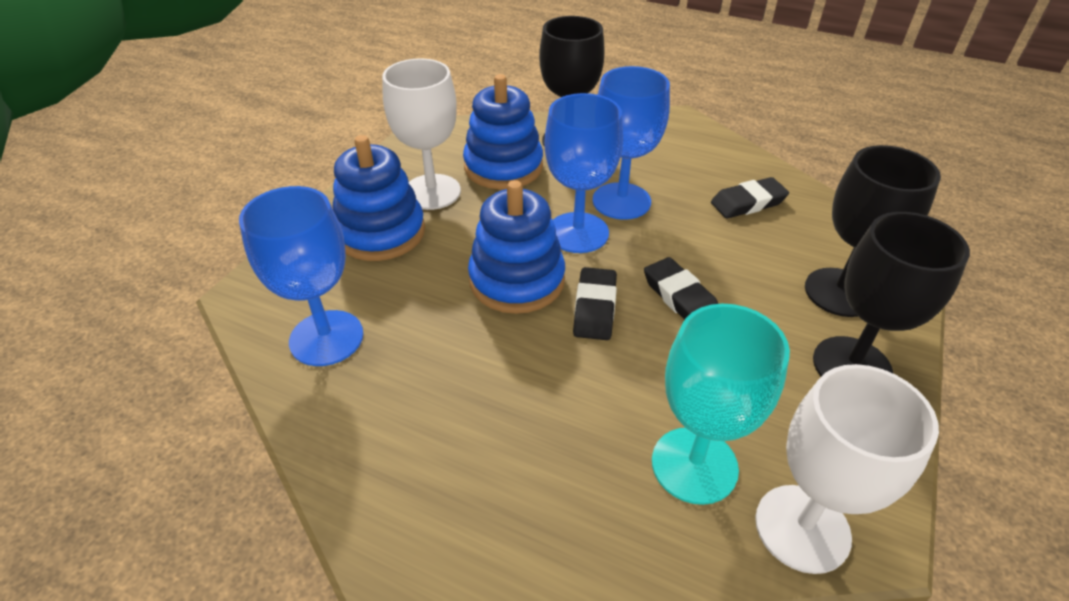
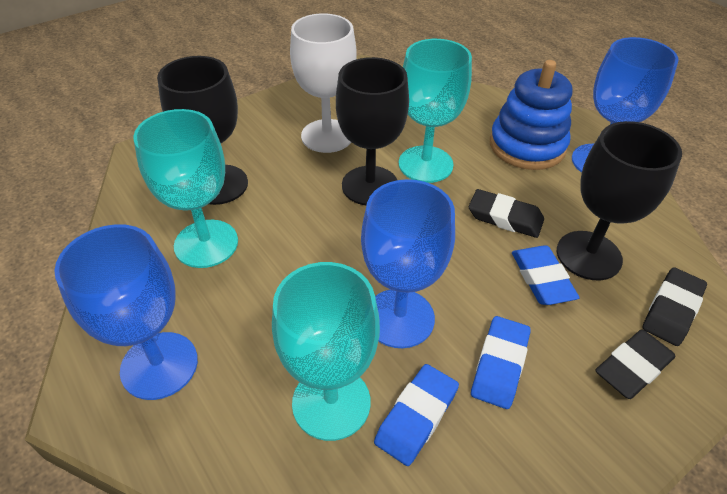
blue eraser: 0 -> 3
blue stacking toy: 3 -> 1
turquoise goblet: 1 -> 3
white goblet: 2 -> 1

